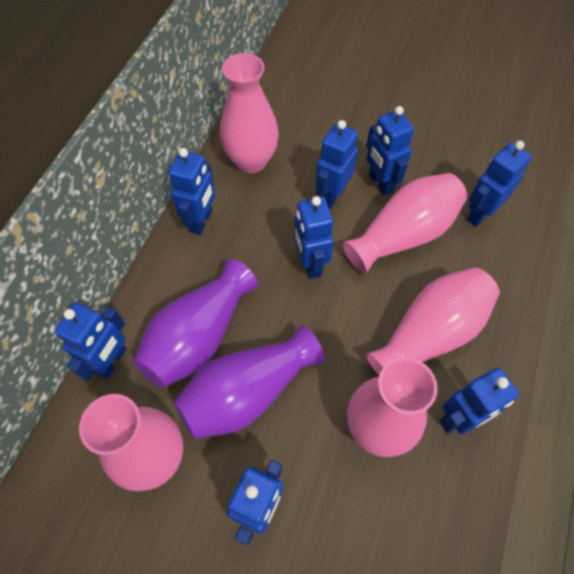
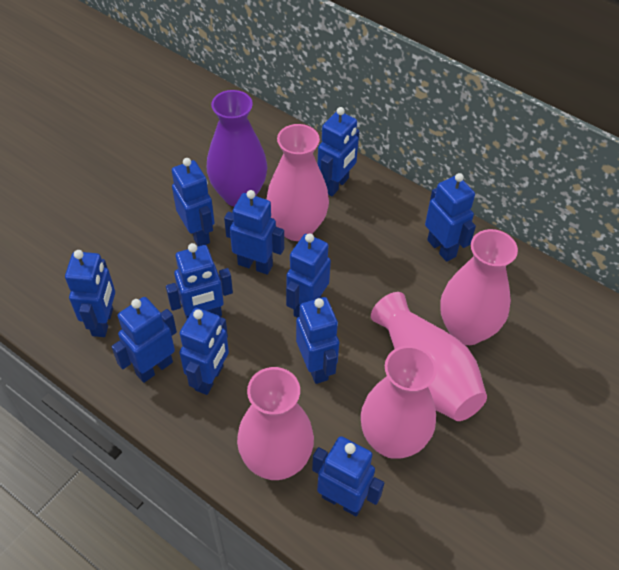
blue robot: 8 -> 11
purple vase: 2 -> 1

